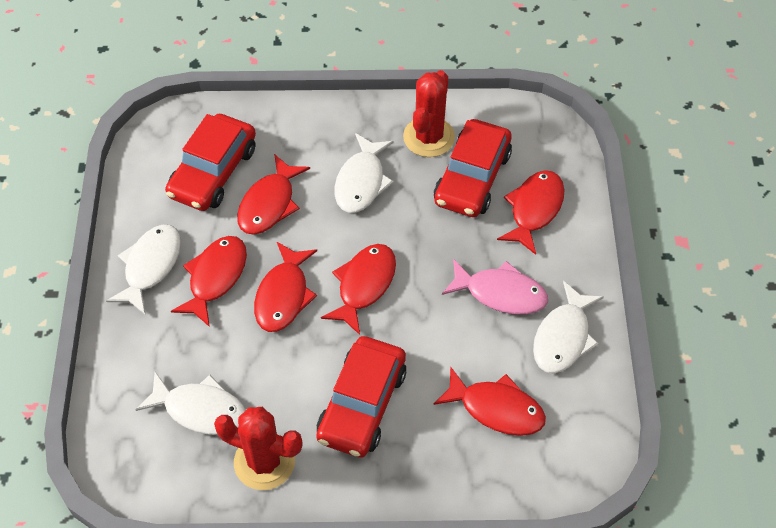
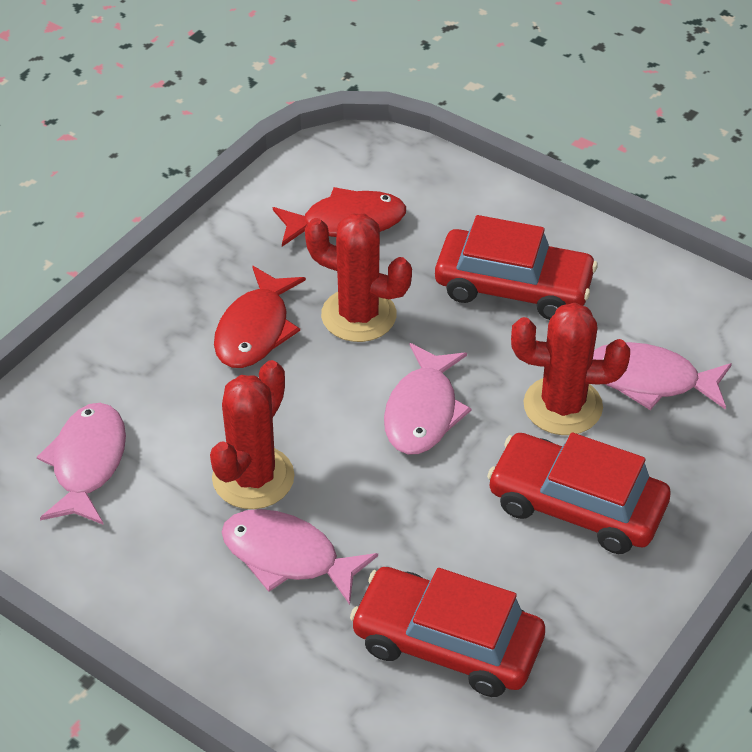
pink fish: 1 -> 4
red cactus: 2 -> 3
red fish: 6 -> 2
white fish: 4 -> 0

